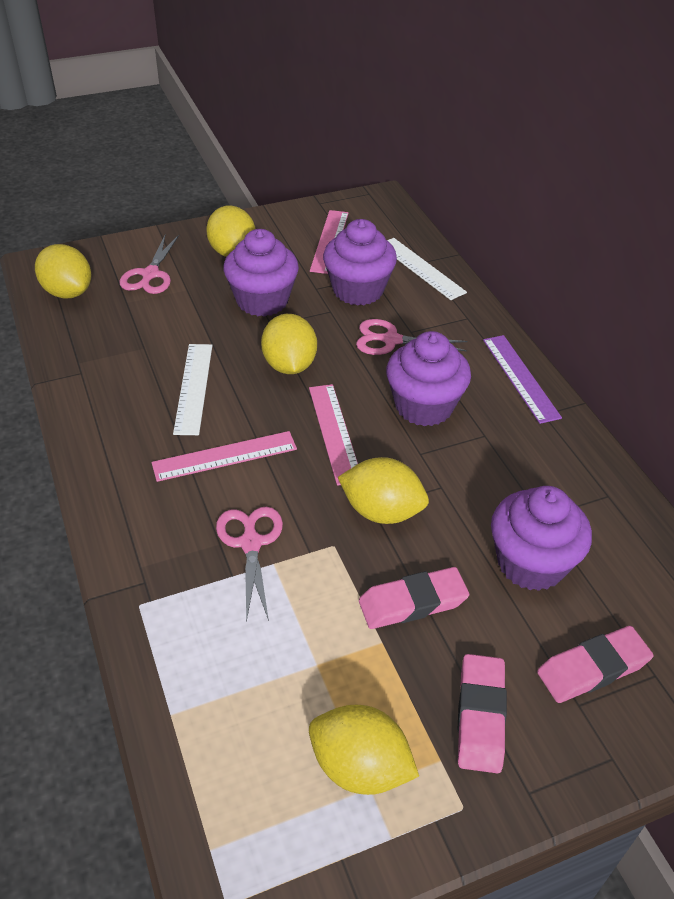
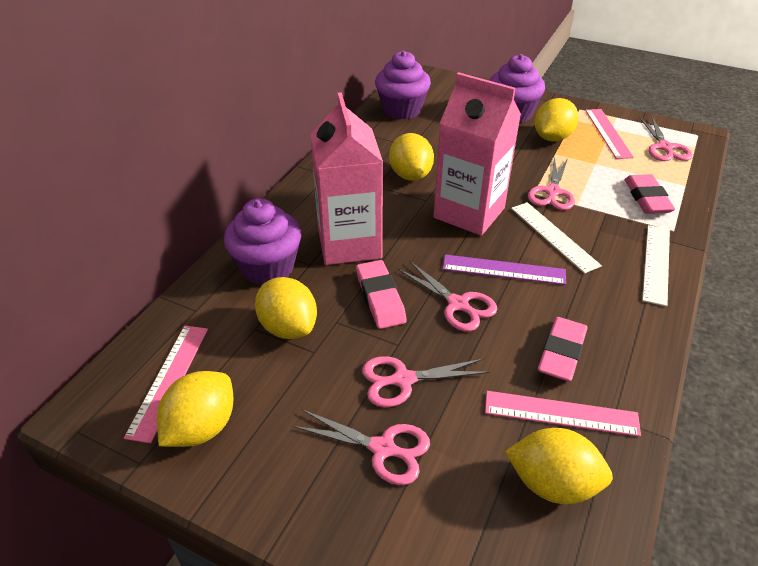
pink carton: 0 -> 2
pink scissors: 3 -> 5
purple cupcake: 4 -> 3

